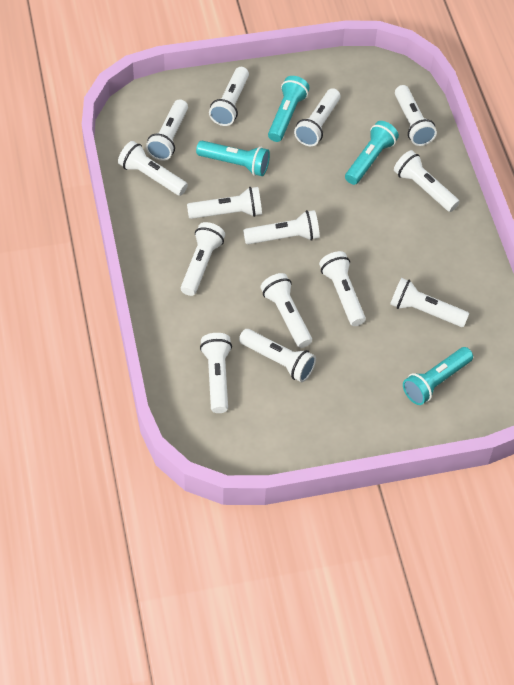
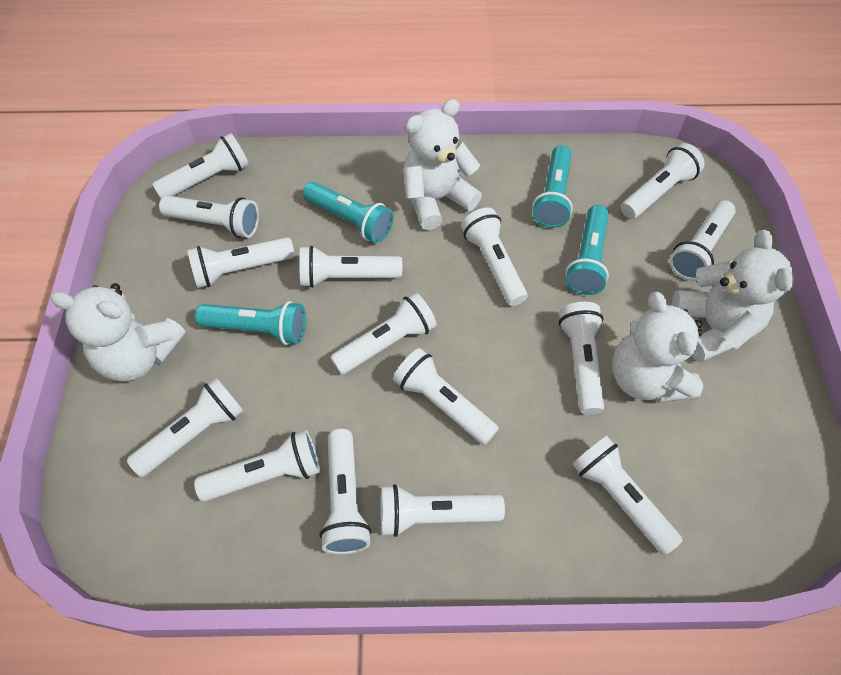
white flashlight: 14 -> 15
white teddy bear: 0 -> 4

